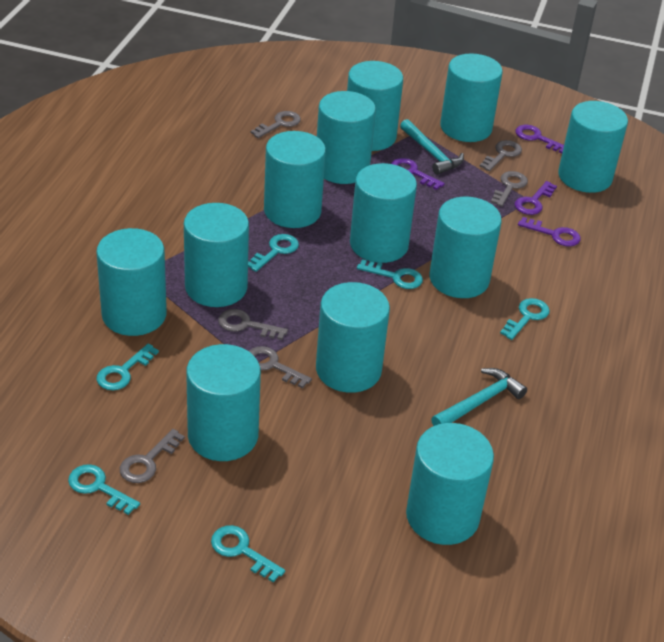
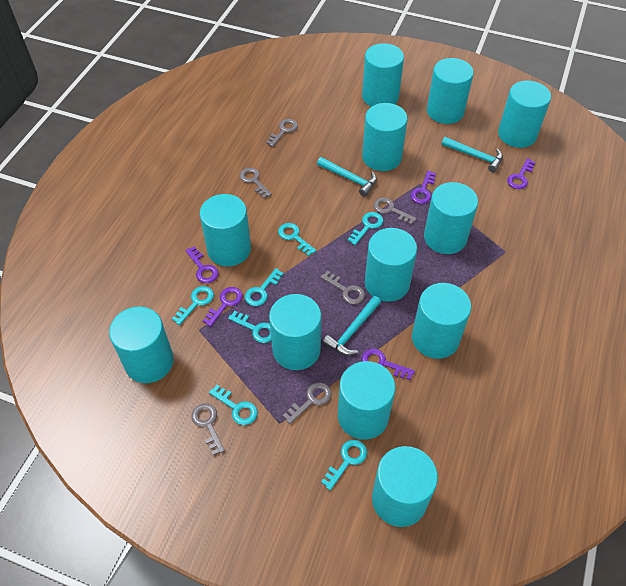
purple key: 4 -> 5
turquoise hammer: 2 -> 3
turquoise key: 6 -> 7

